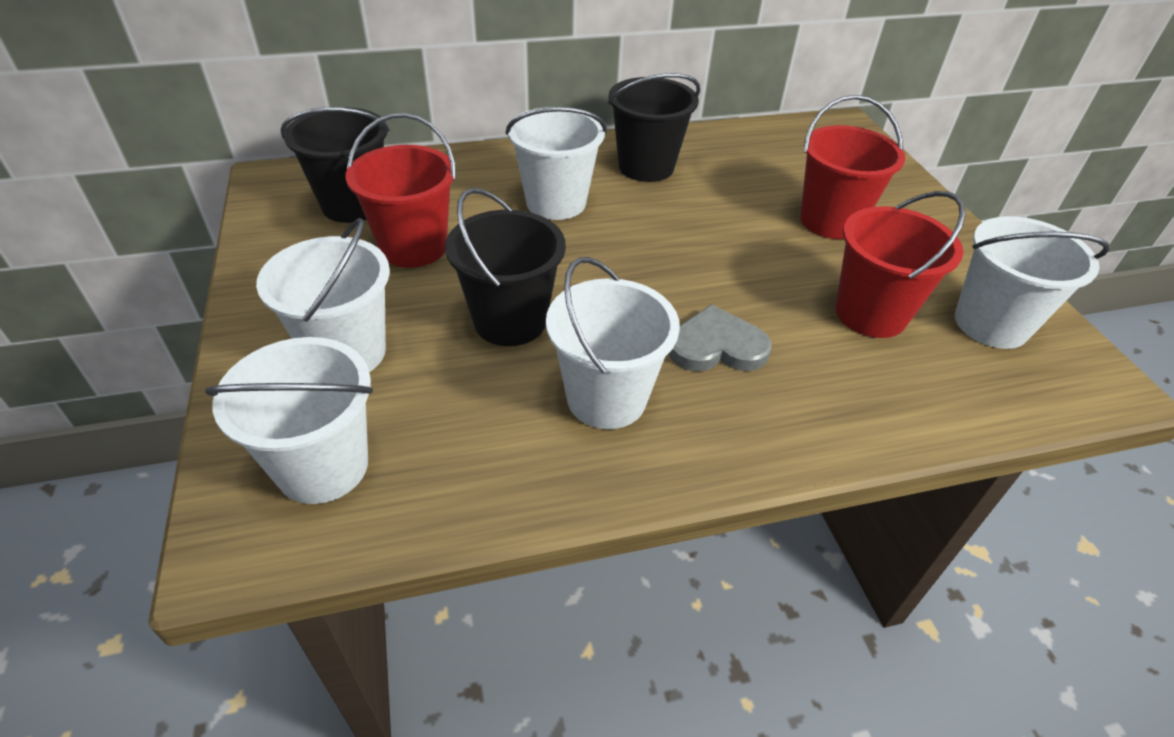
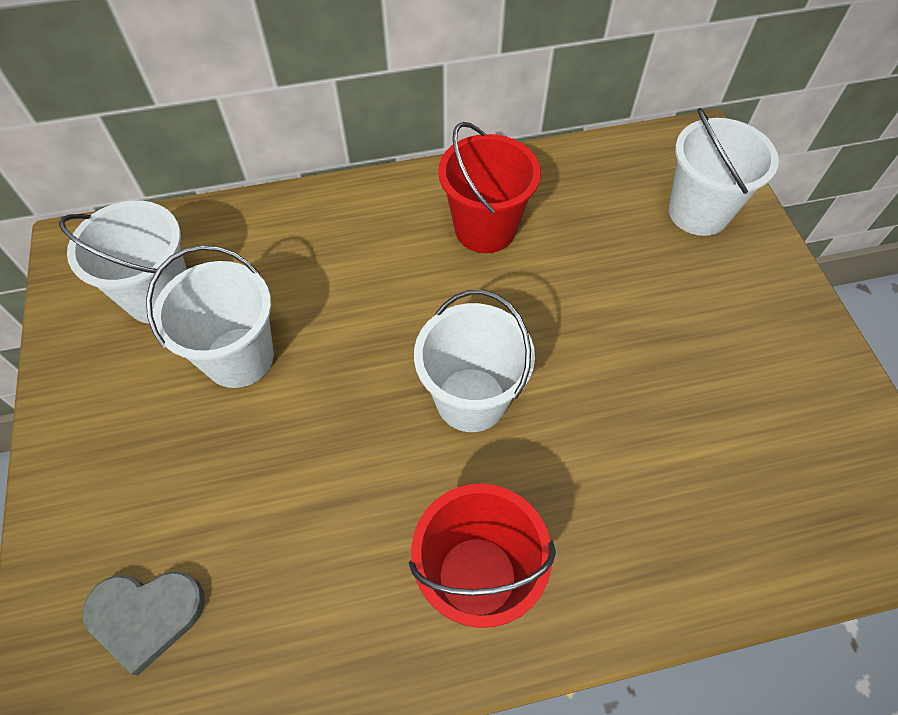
black bucket: 3 -> 0
red bucket: 3 -> 2
white bucket: 5 -> 4

